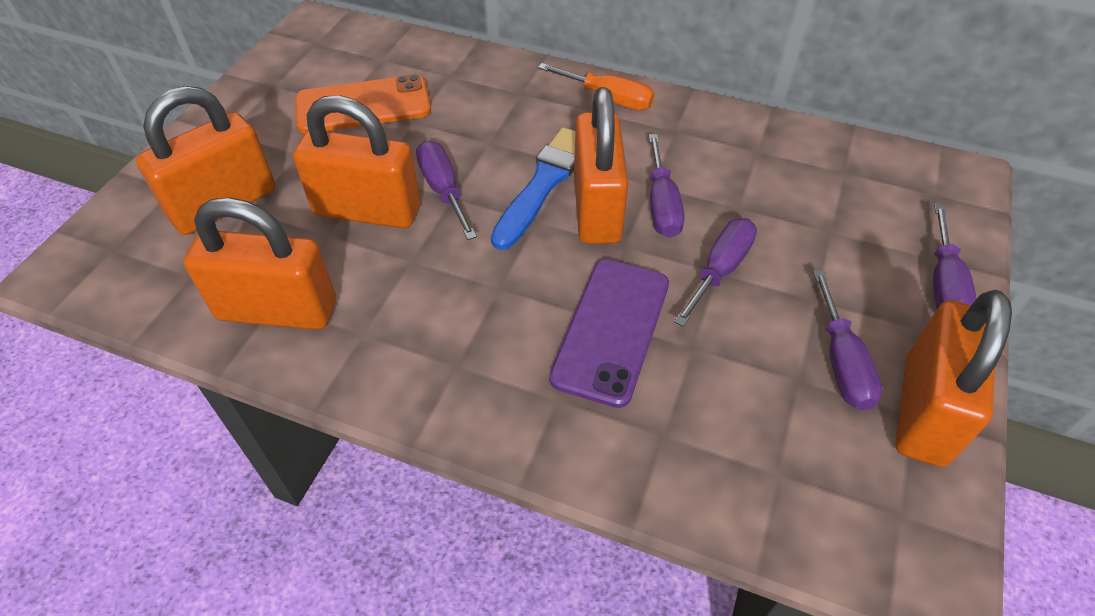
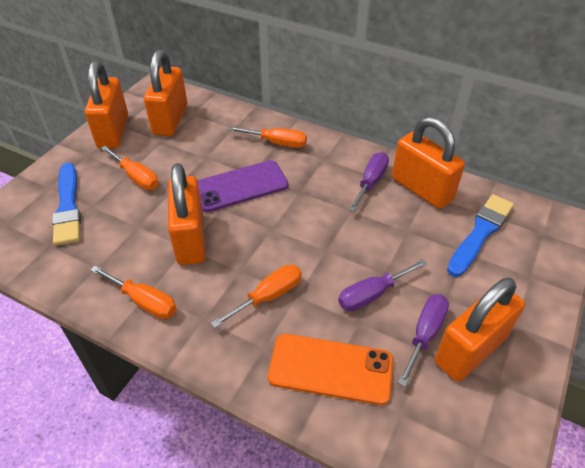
blue brush: 1 -> 2
orange screwdriver: 1 -> 4
purple screwdriver: 5 -> 3

